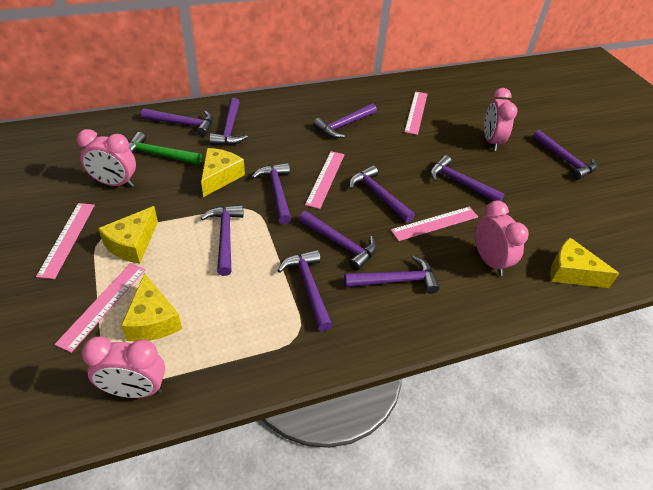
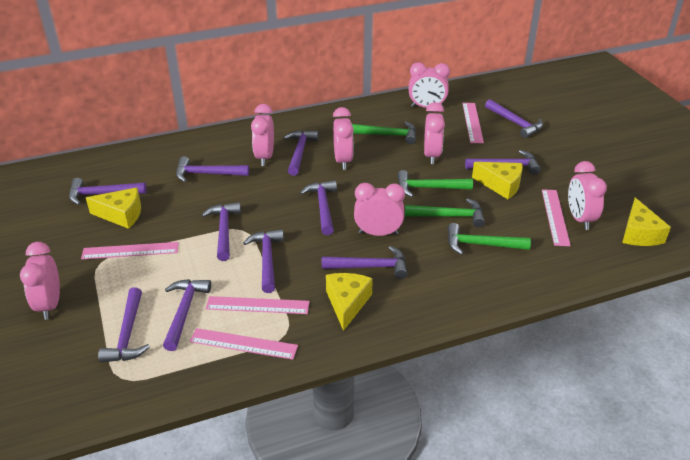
green hammer: 1 -> 4
pink clock: 4 -> 7

